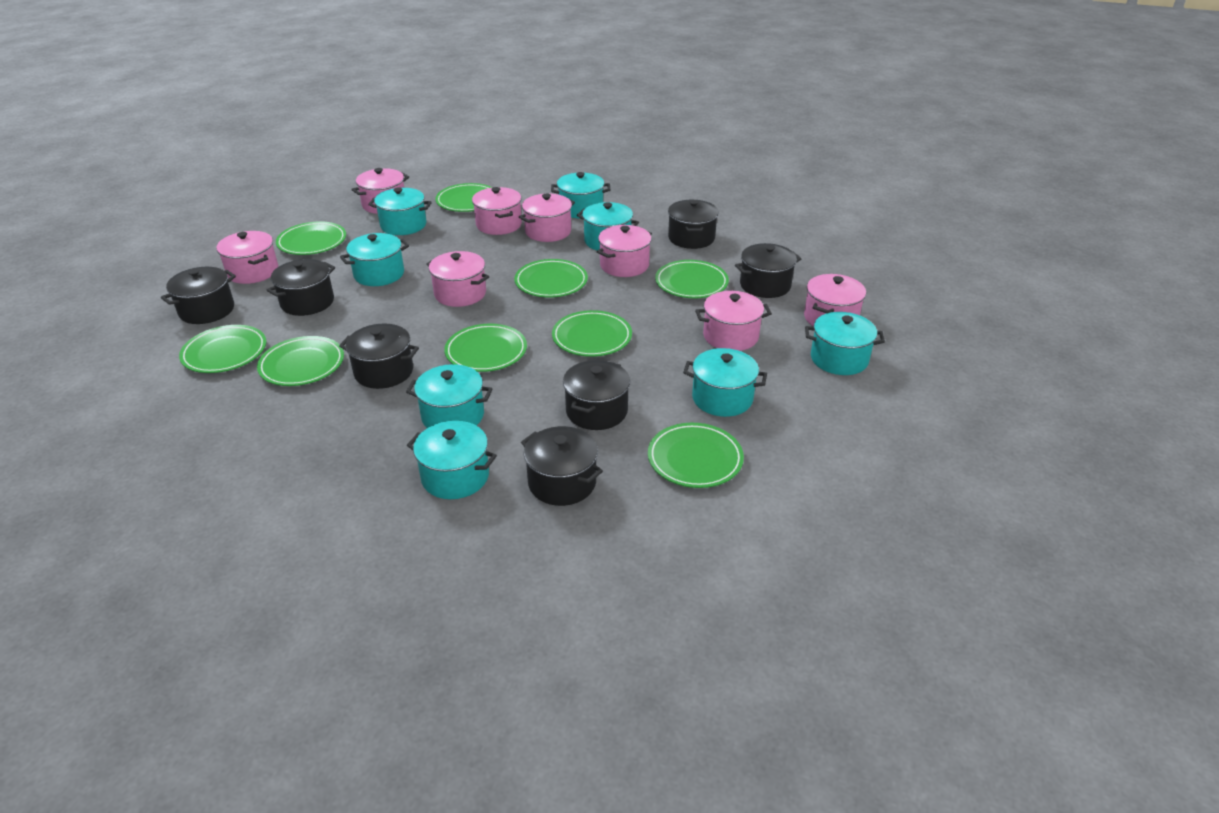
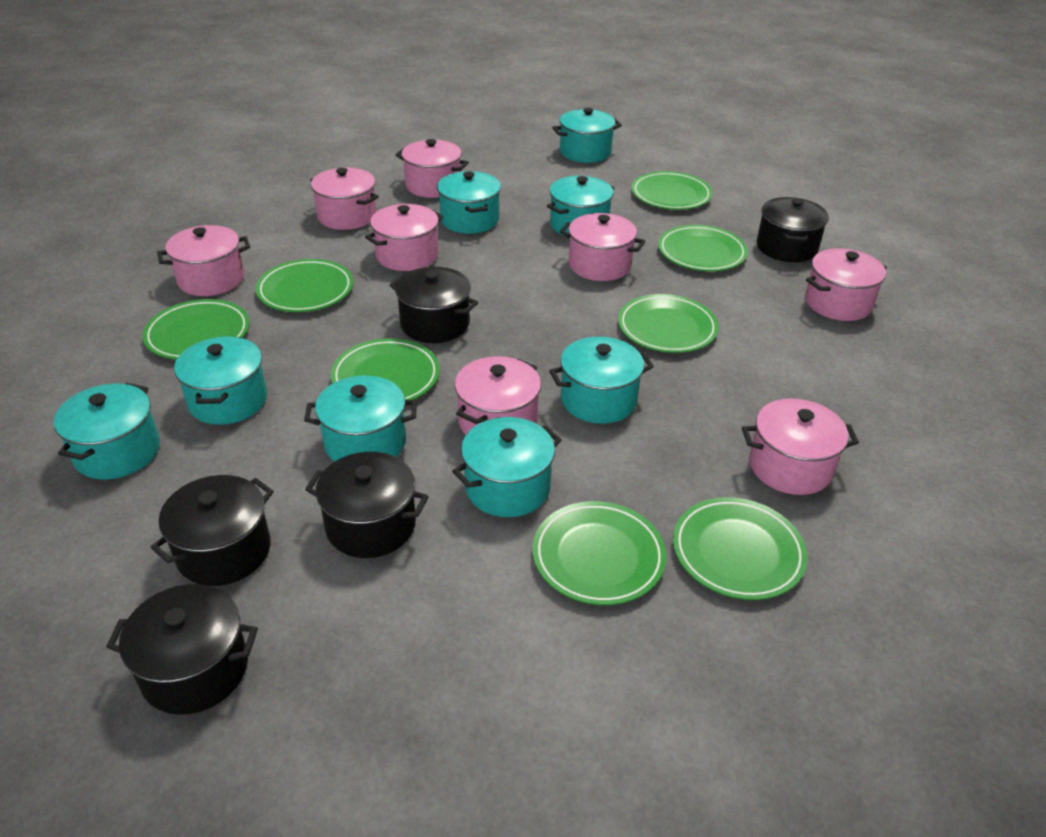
black pot: 7 -> 5
green plate: 9 -> 8

